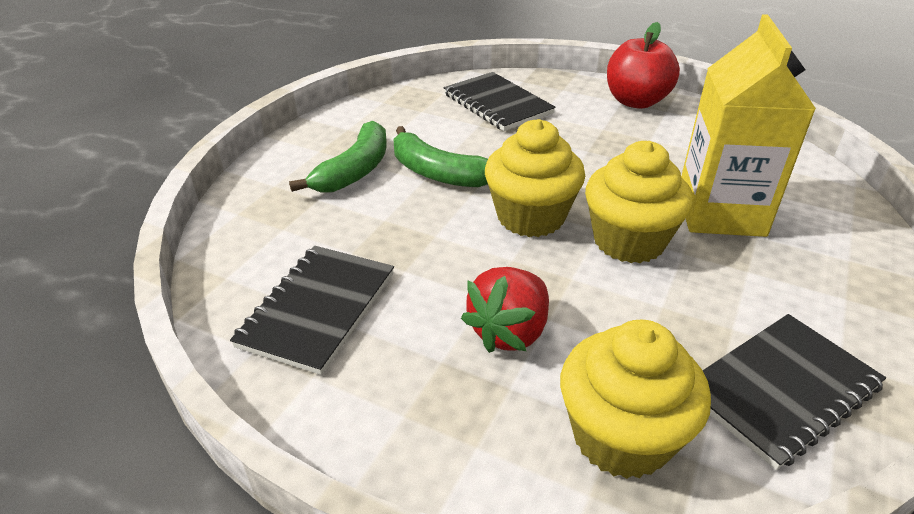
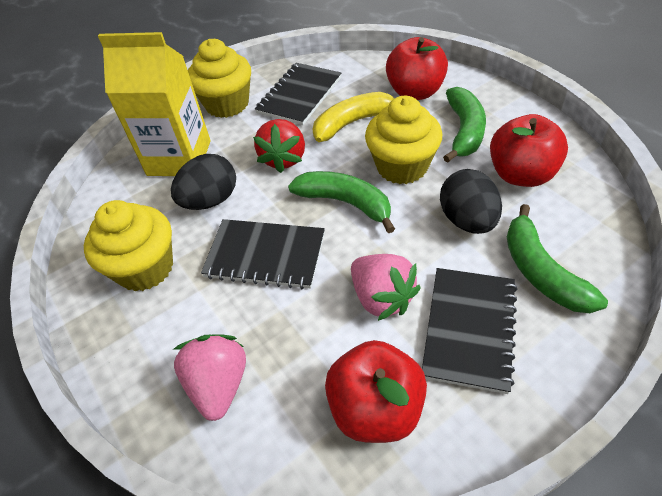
black egg: 0 -> 2
green banana: 2 -> 3
pink strawberry: 0 -> 2
red apple: 1 -> 3
yellow banana: 0 -> 1

